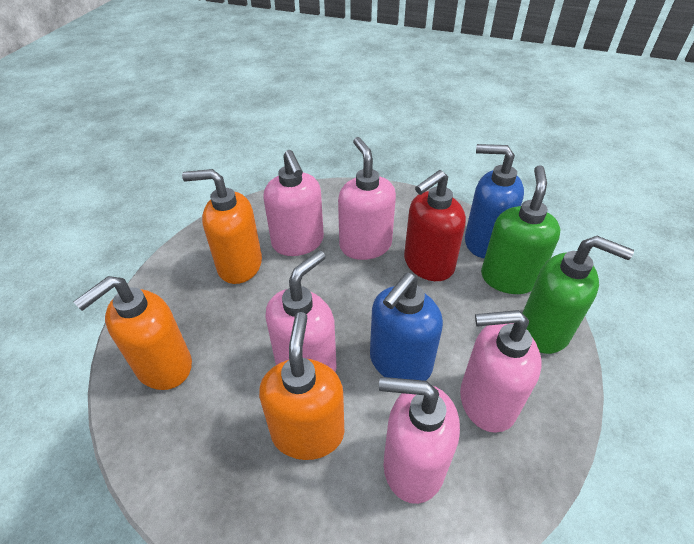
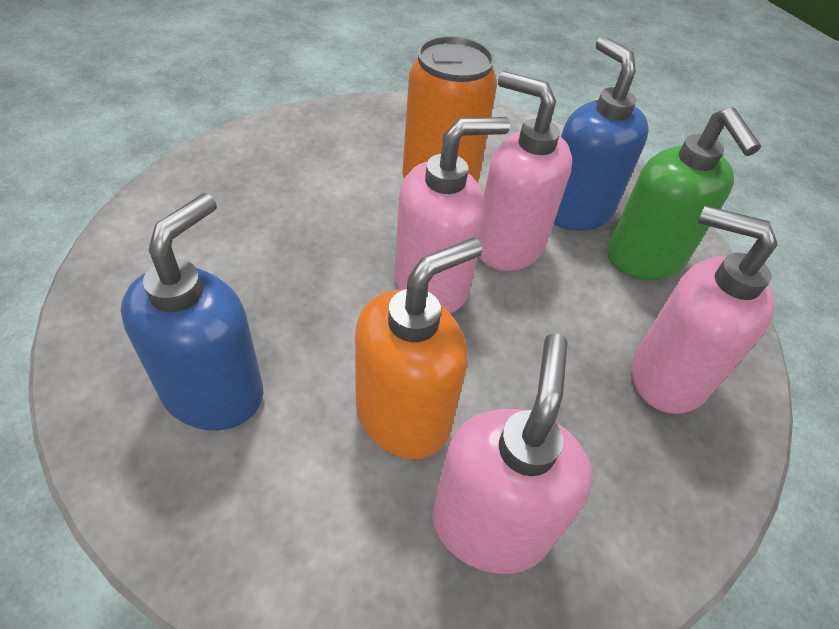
green soap dispenser: 2 -> 1
orange can: 0 -> 1
orange soap dispenser: 3 -> 1
pink soap dispenser: 5 -> 4
red soap dispenser: 1 -> 0

